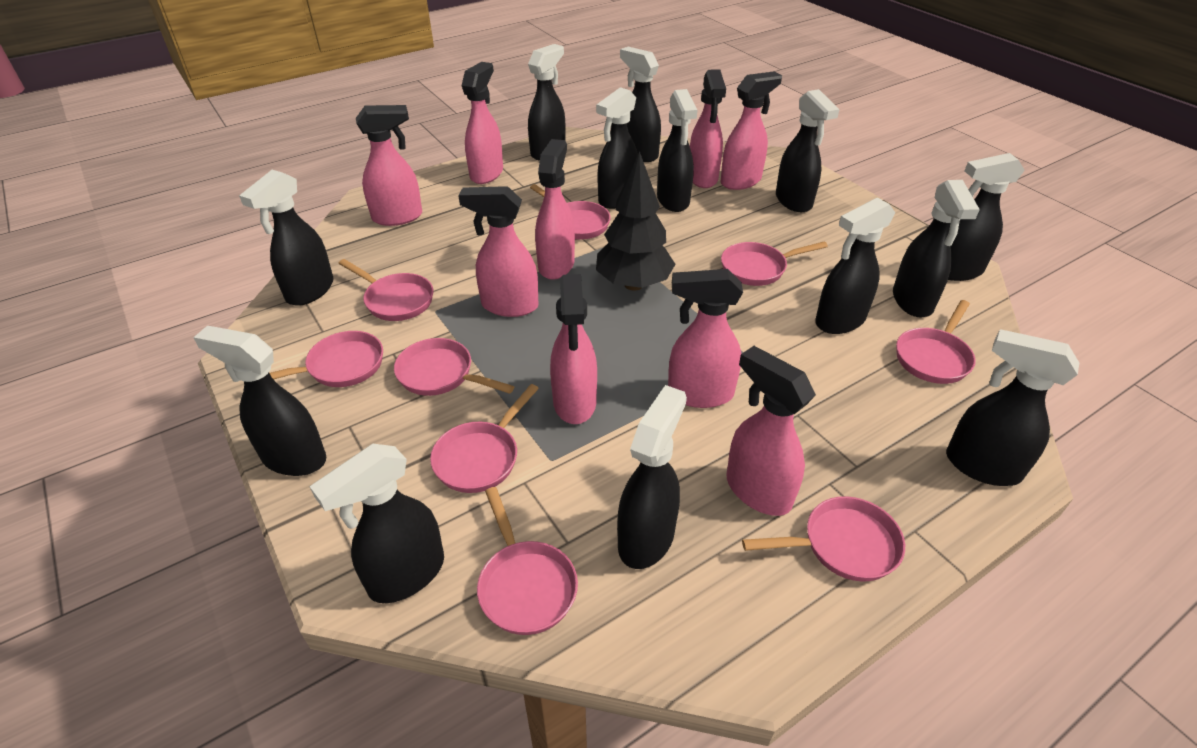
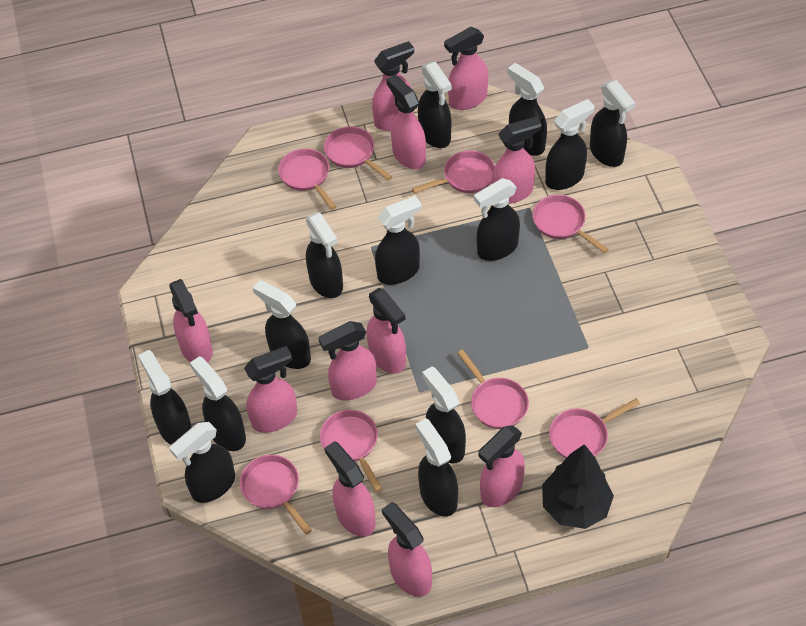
pink pan: 9 -> 8
pink spray bottle: 9 -> 11

